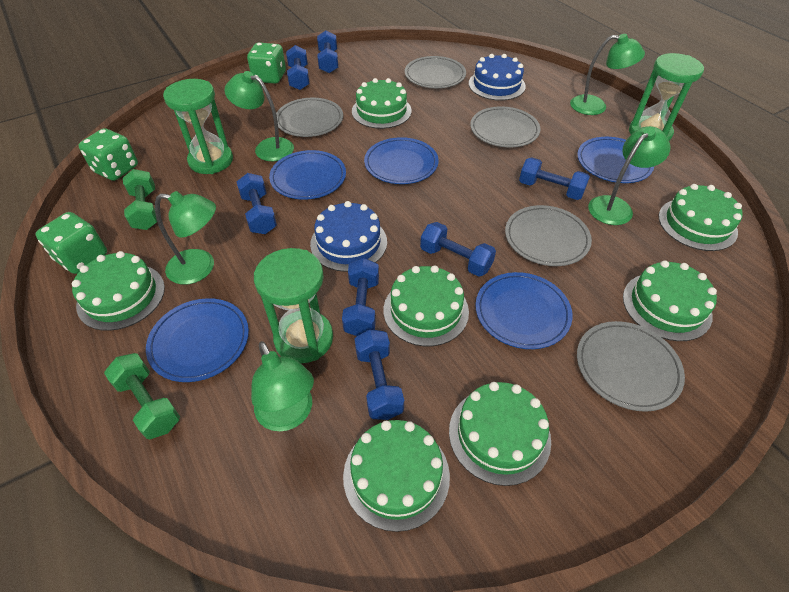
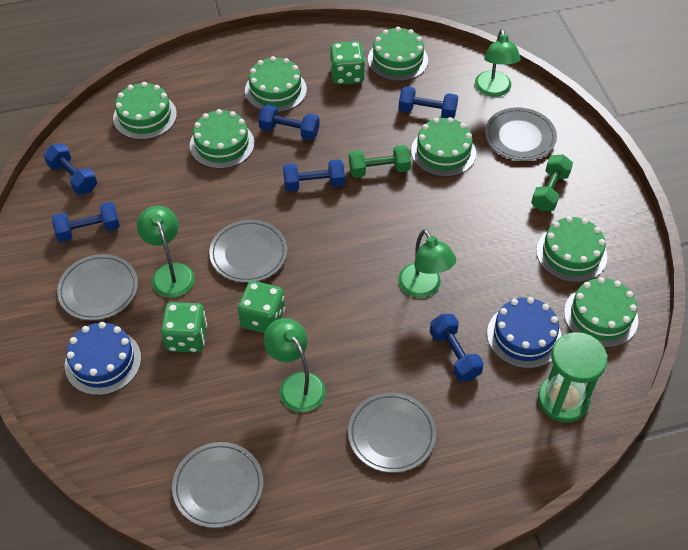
blue dumbbell: 7 -> 6
blue plate: 5 -> 0
green hourglass: 3 -> 1
green lamp: 5 -> 4

